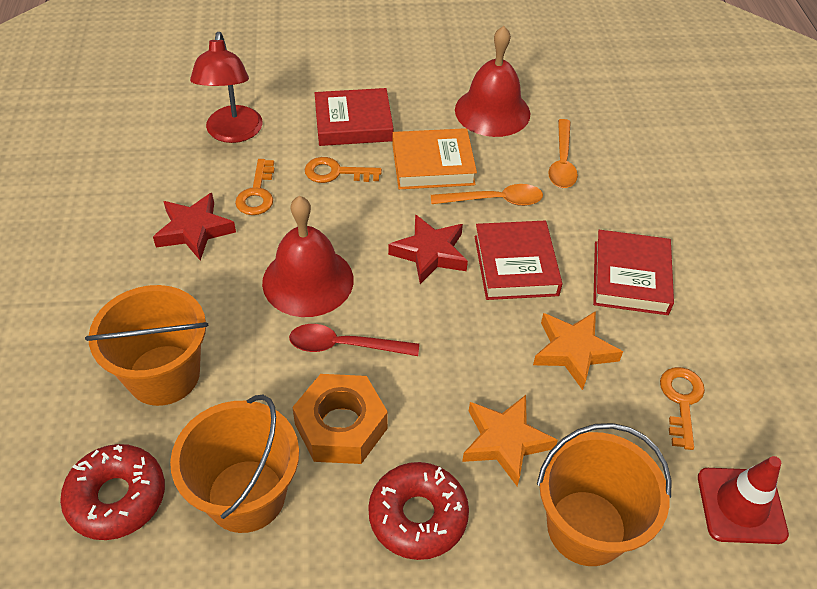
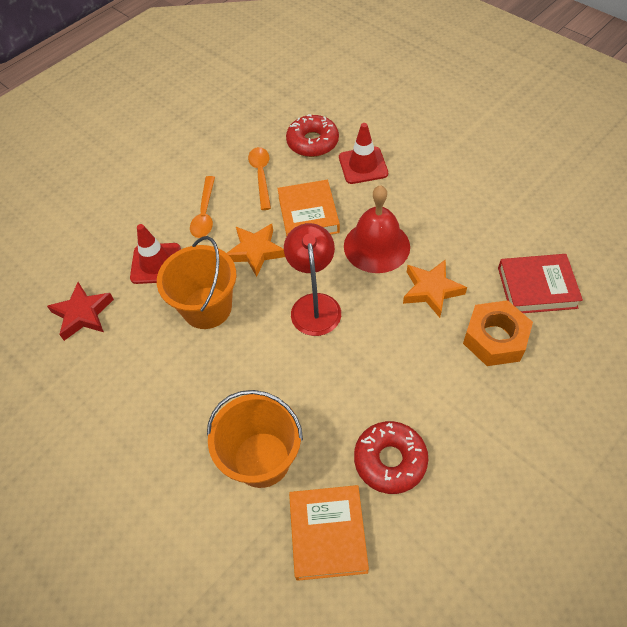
orange book: 1 -> 2
orange bucket: 3 -> 2
orange key: 3 -> 0
red bell: 2 -> 1
red book: 3 -> 1
red spoon: 1 -> 0
red star: 2 -> 1
red traffic cone: 1 -> 2

